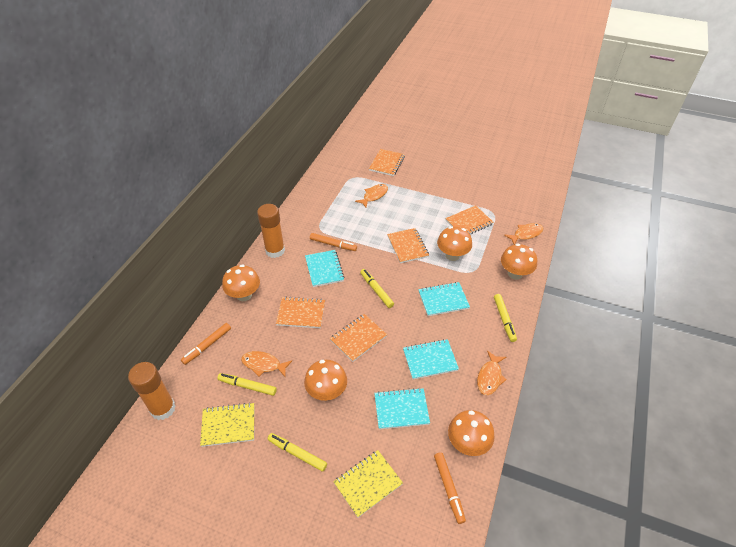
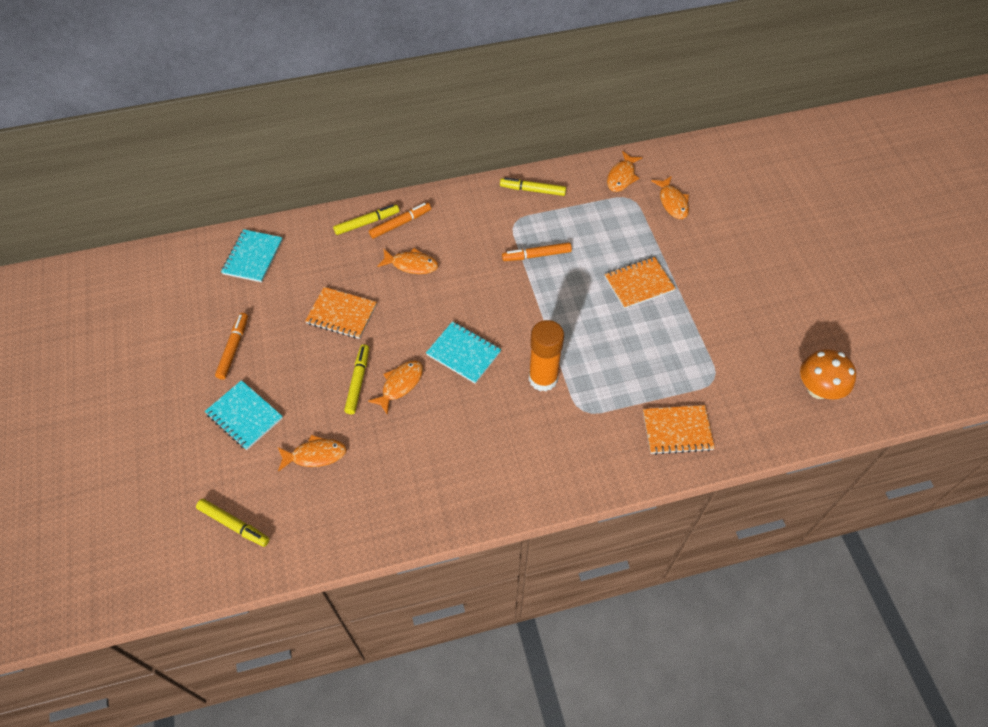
orange fish: 4 -> 5
orange glue stick: 2 -> 1
orange mushroom: 5 -> 1
orange notebook: 5 -> 3
turquoise notebook: 4 -> 3
yellow notebook: 2 -> 0

